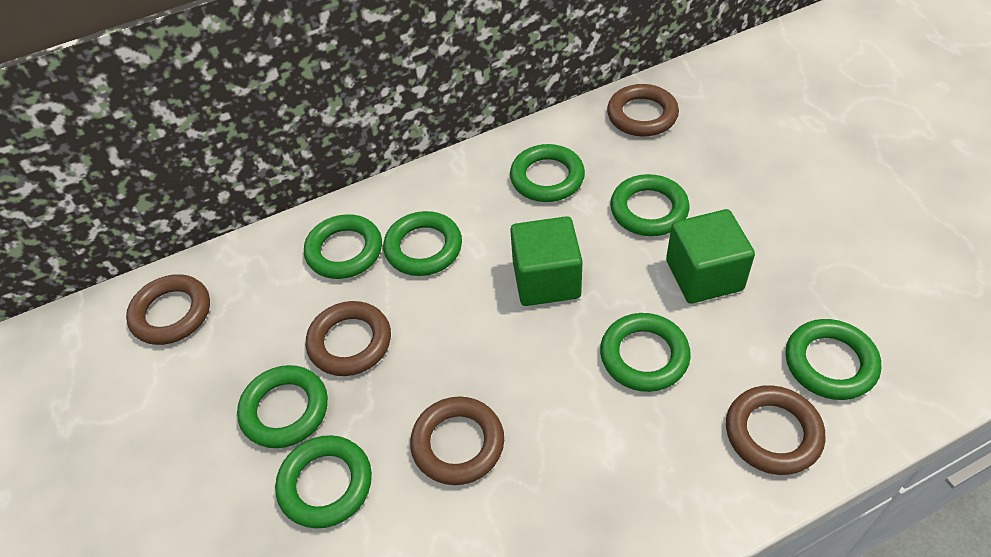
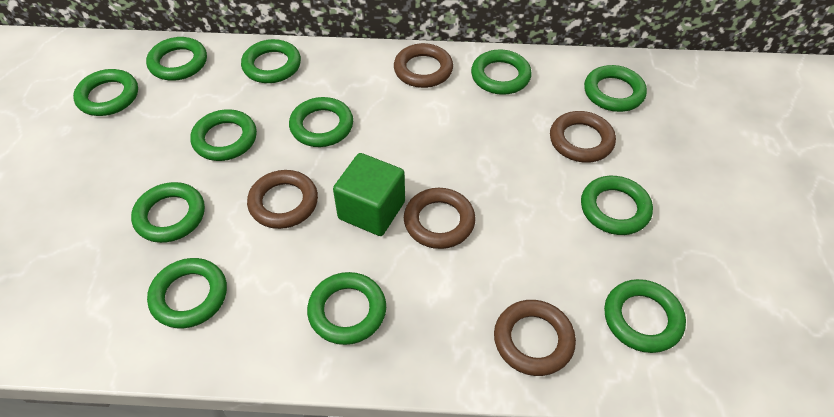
green cube: 2 -> 1
green ring: 8 -> 12

